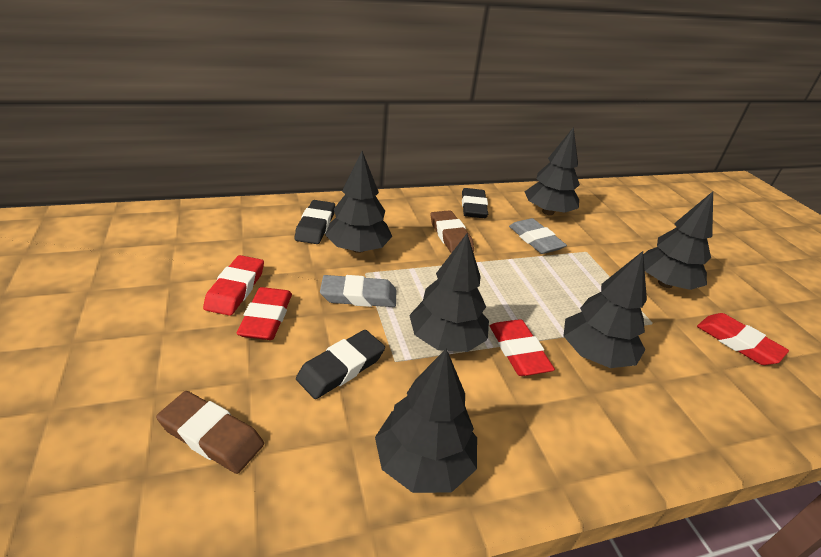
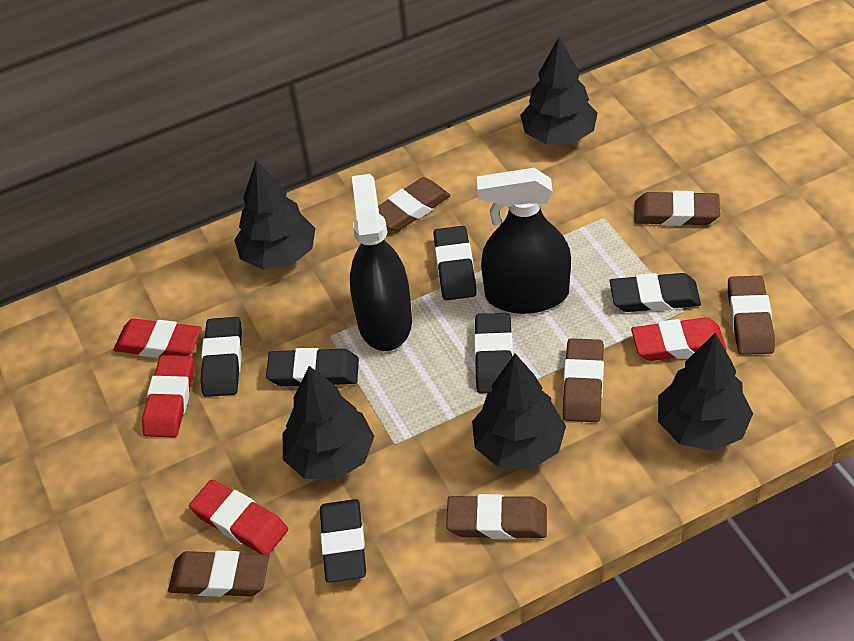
black eraser: 3 -> 6
black spray bottle: 0 -> 2
black tree: 6 -> 5
brown eraser: 2 -> 6
grey eraser: 2 -> 0

